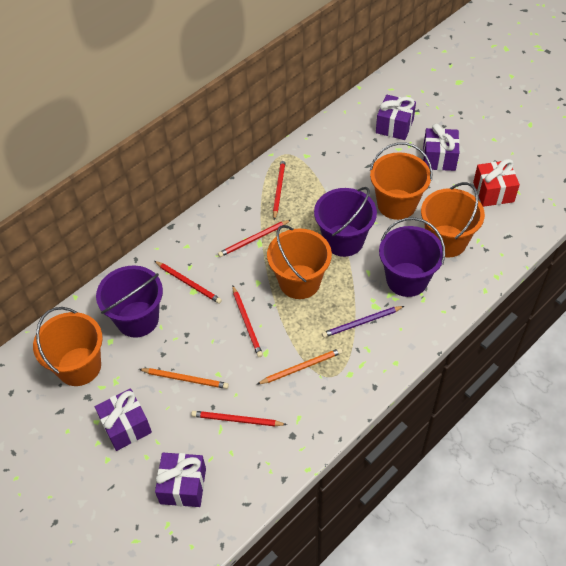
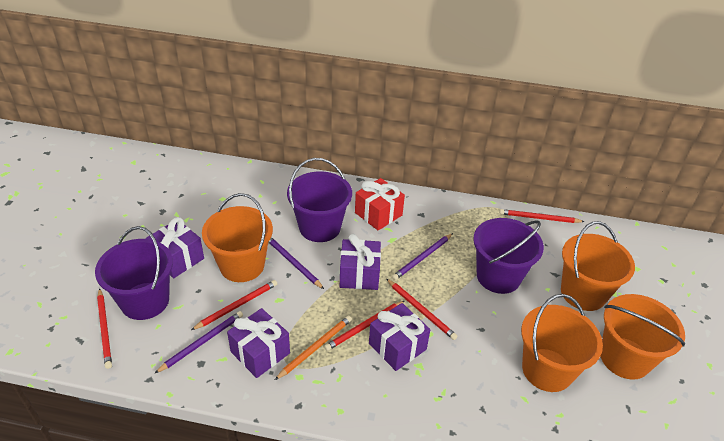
orange pencil: 2 -> 1
purple pencil: 1 -> 3

